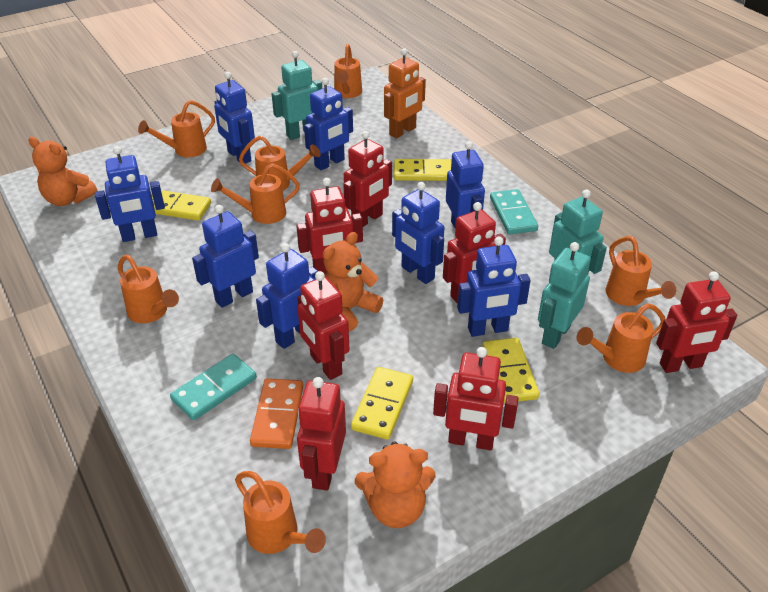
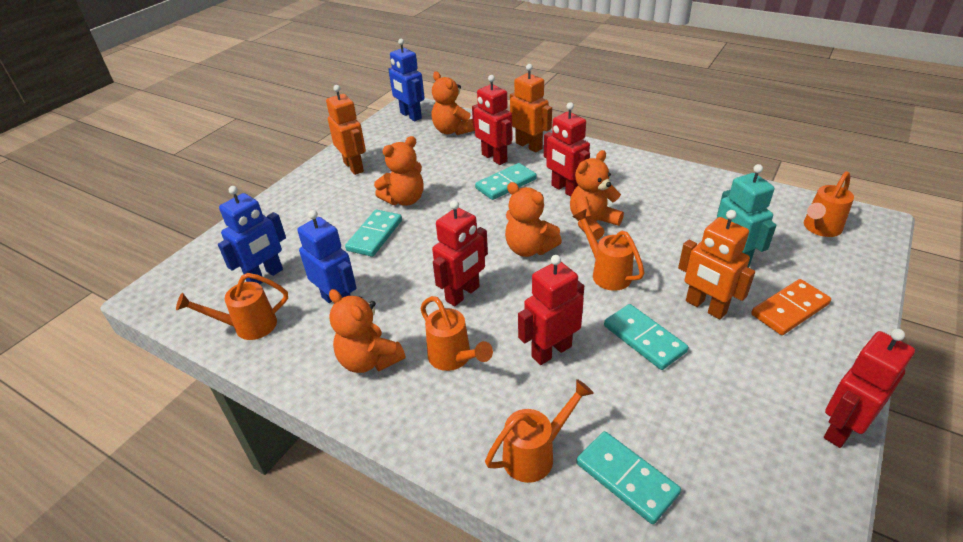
blue robot: 8 -> 3
orange robot: 1 -> 3
orange teddy bear: 3 -> 5
orange watering can: 8 -> 5
red robot: 7 -> 5
turquoise domino: 2 -> 4
turquoise robot: 3 -> 1
yellow domino: 4 -> 0

